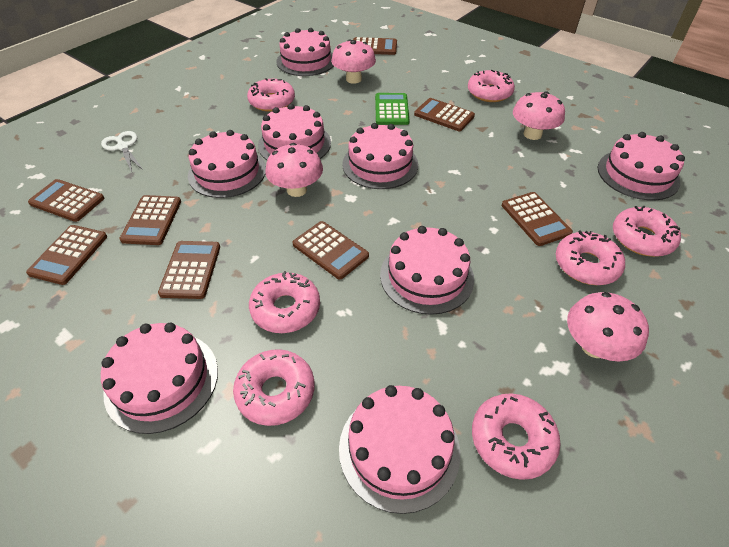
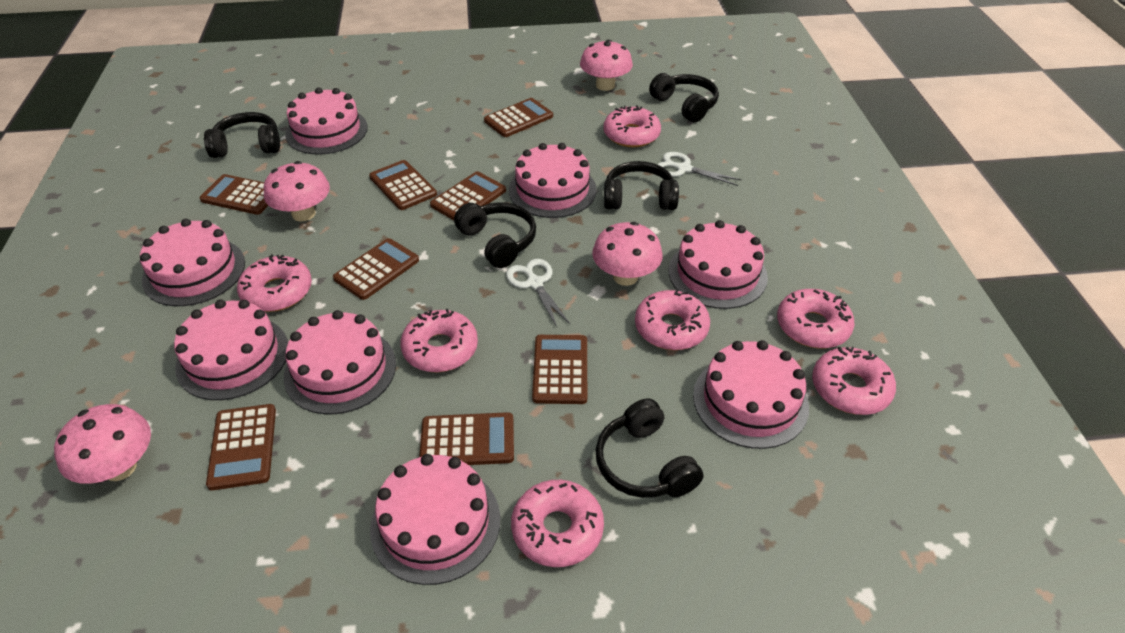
black headphones: 0 -> 5
green calculator: 1 -> 0
white scissors: 1 -> 2

